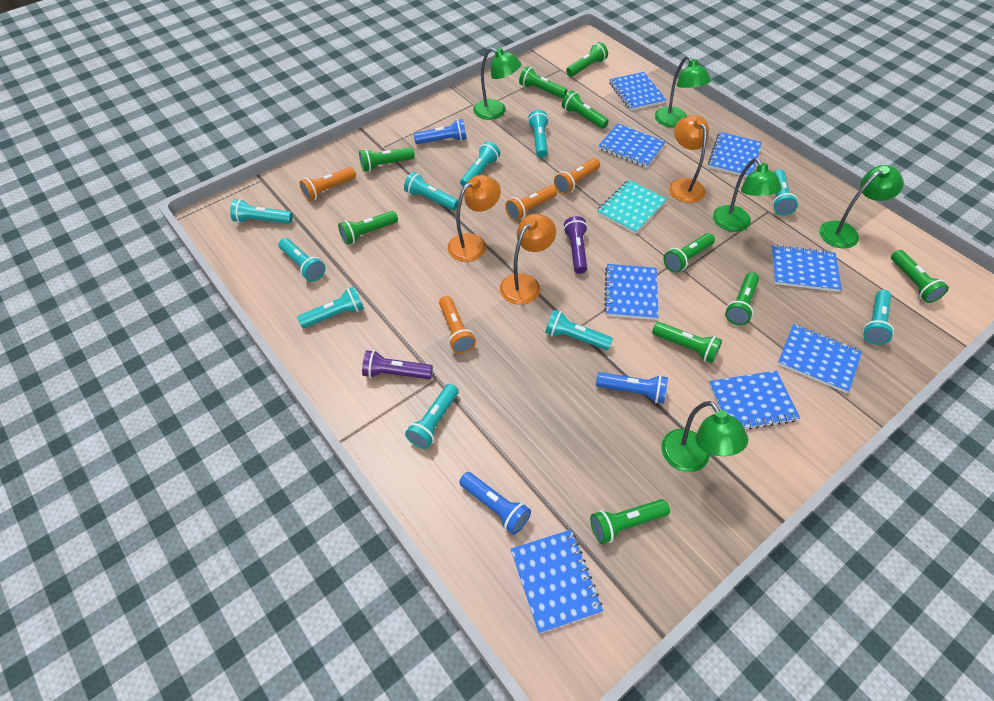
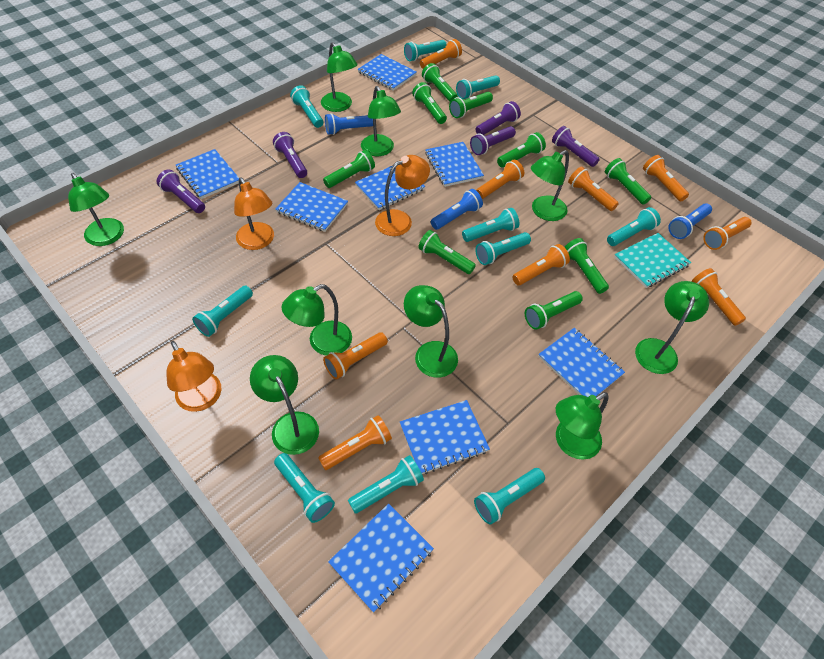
green flashlight: 10 -> 9
green lamp: 5 -> 9
orange flashlight: 4 -> 9
purple flashlight: 2 -> 5

